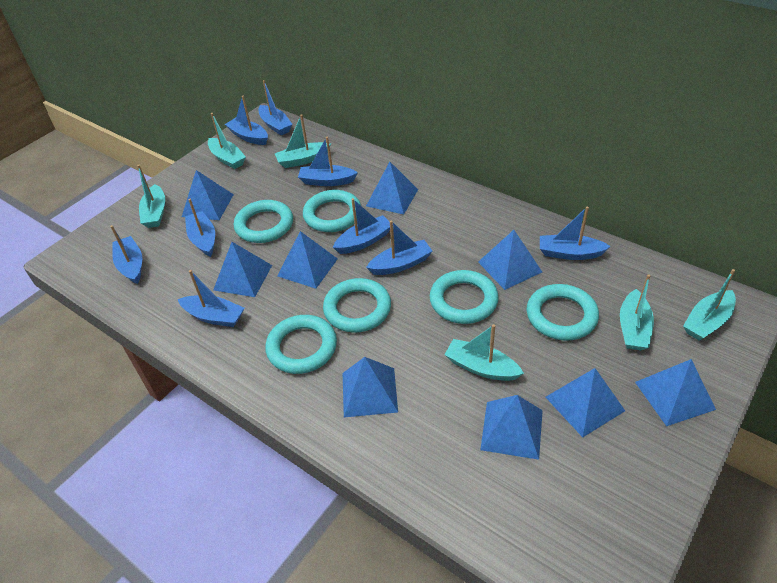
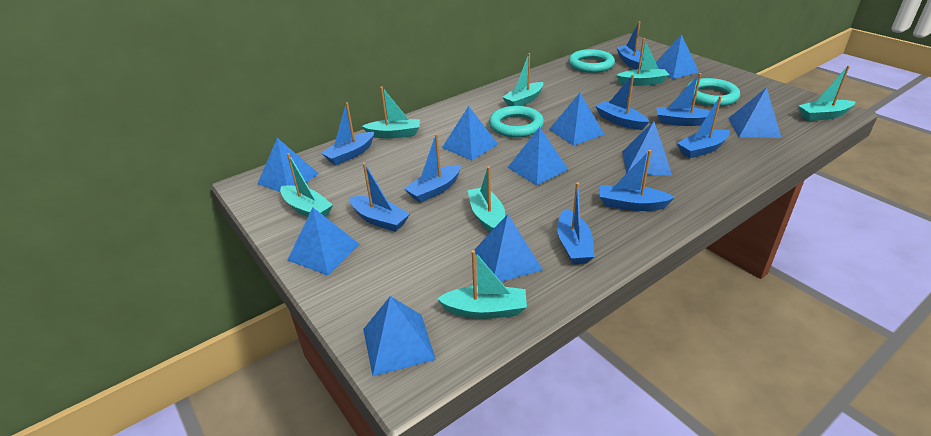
blue pyramid: 9 -> 10
turquoise boat: 6 -> 7
turquoise ring: 6 -> 3

